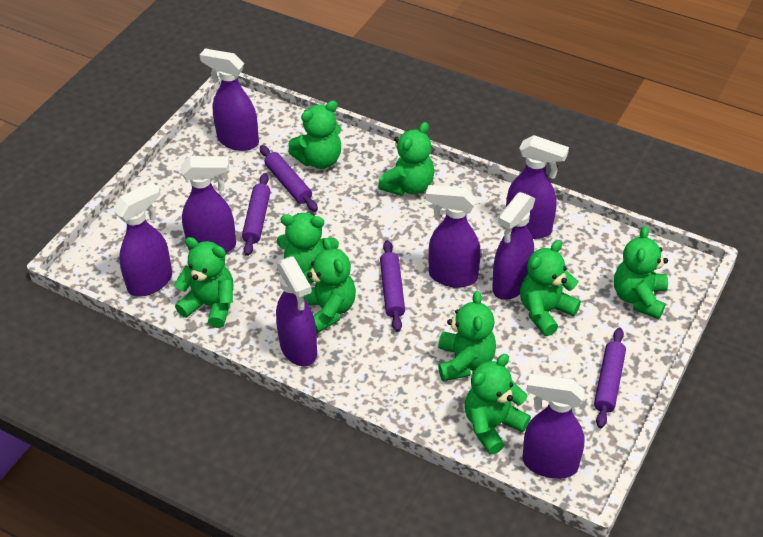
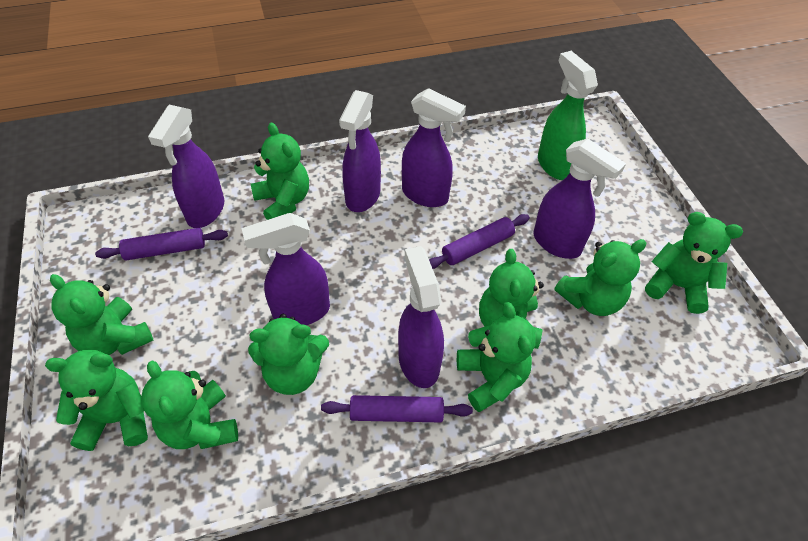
green spray bottle: 0 -> 1
purple rolling pin: 4 -> 3
purple spray bottle: 8 -> 6

